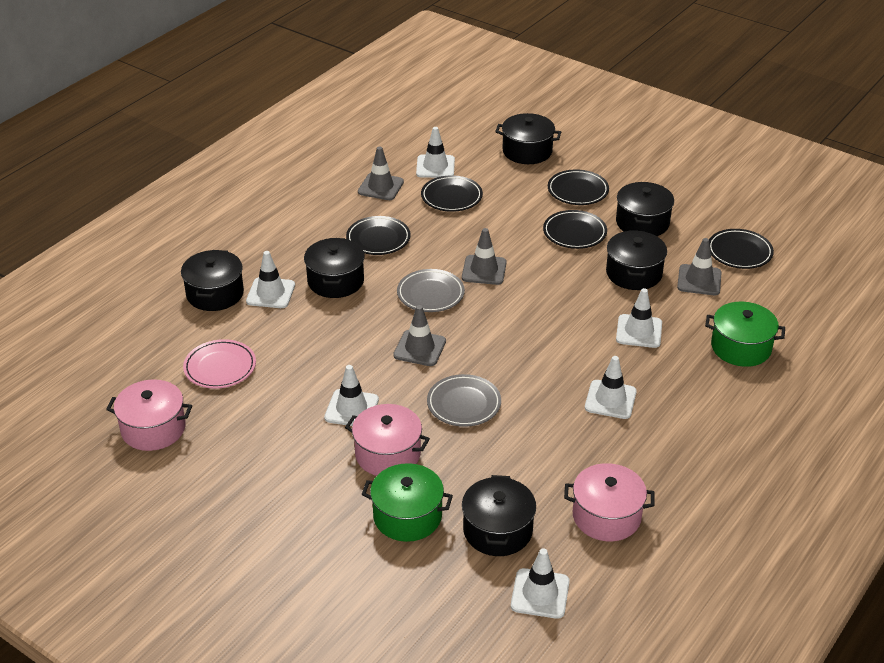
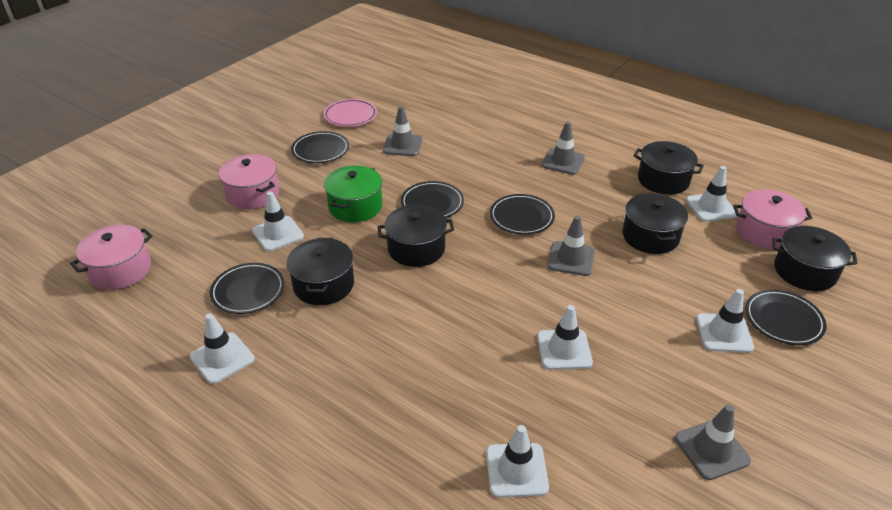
black pot: 6 -> 5
green pot: 2 -> 1
grey plate: 2 -> 0

